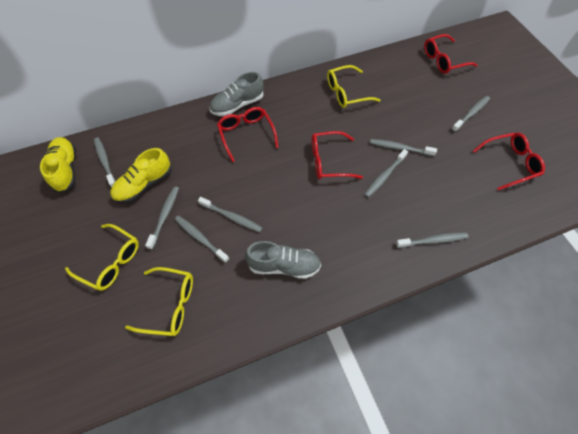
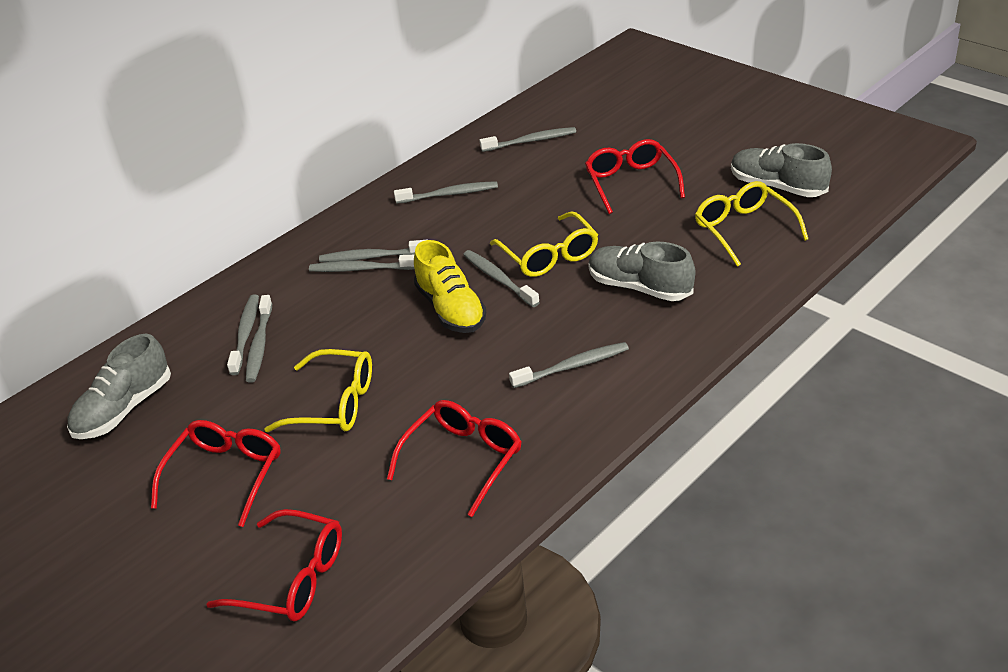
grey shoe: 2 -> 3
yellow shoe: 2 -> 1

